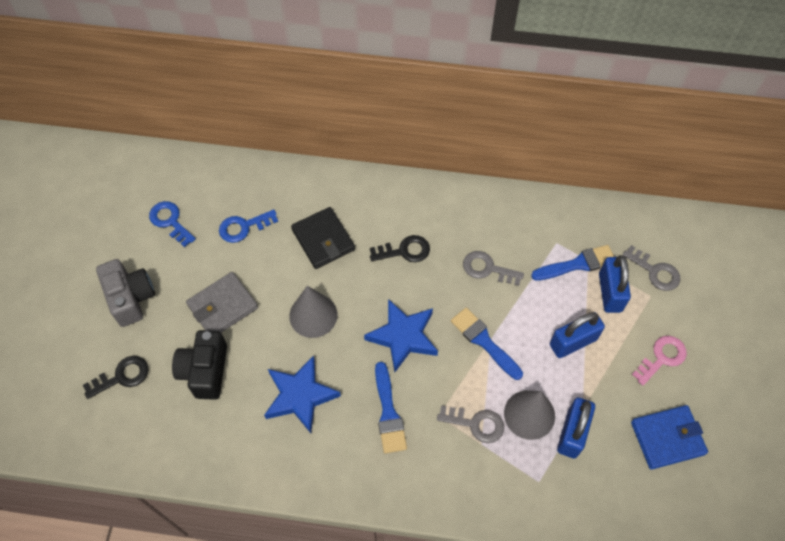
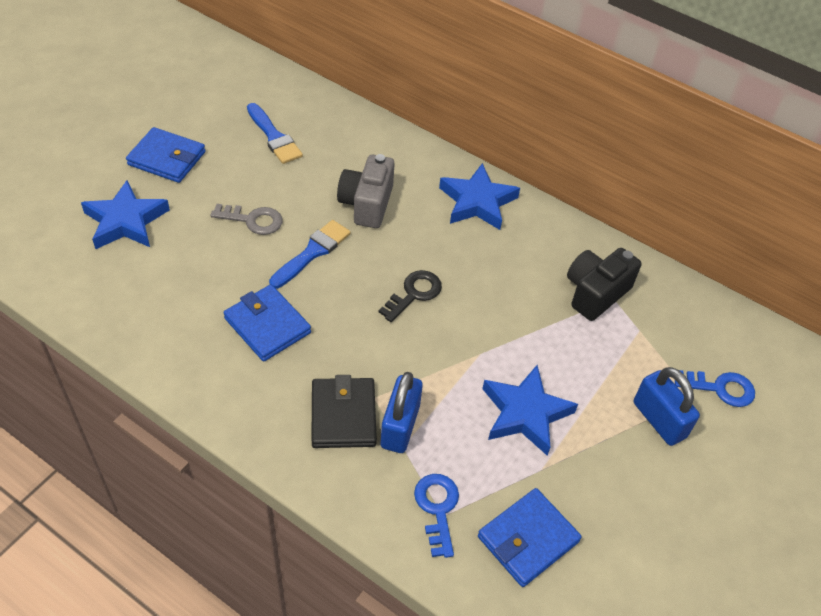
black key: 2 -> 1
blue brush: 3 -> 2
blue padlock: 3 -> 2
blue star: 2 -> 3
blue wallet: 1 -> 3
grey cone: 2 -> 0
grey key: 3 -> 1
grey wallet: 1 -> 0
pink key: 1 -> 0

